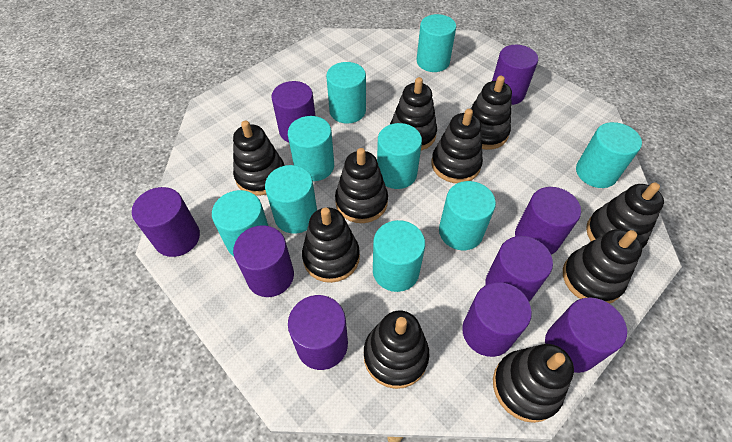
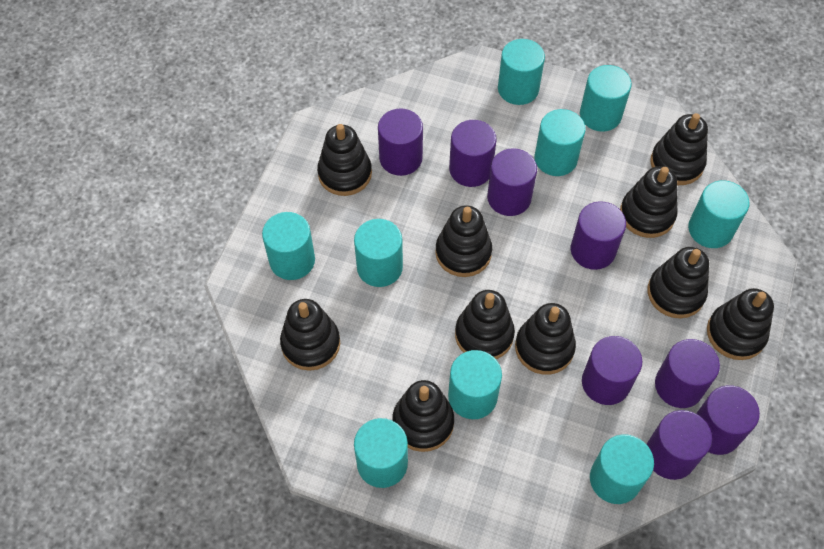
purple cylinder: 9 -> 8

